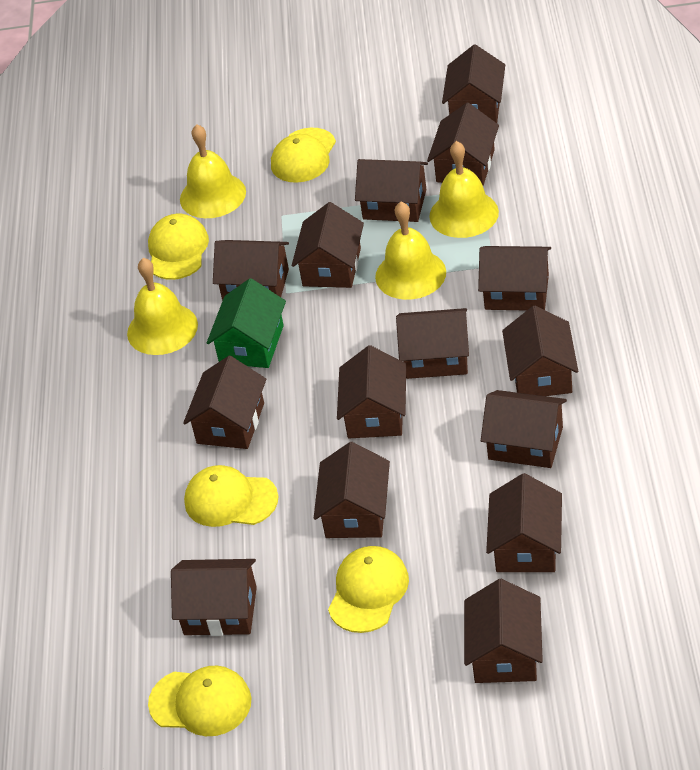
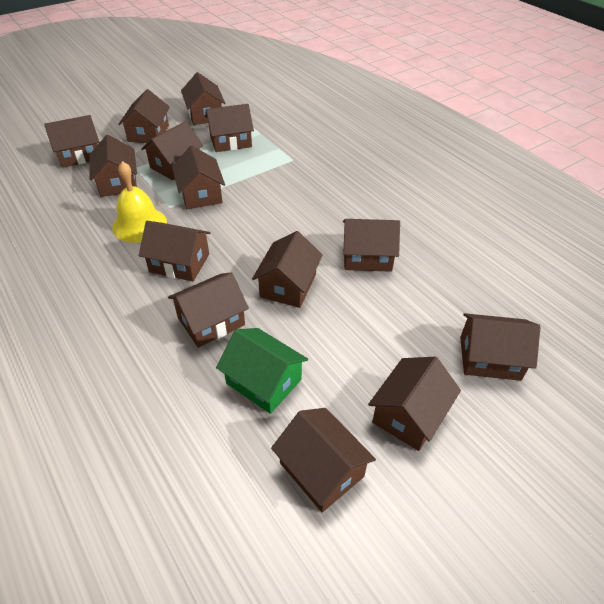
brown house: 15 -> 14
yellow bell: 4 -> 1
yellow cap: 5 -> 0

